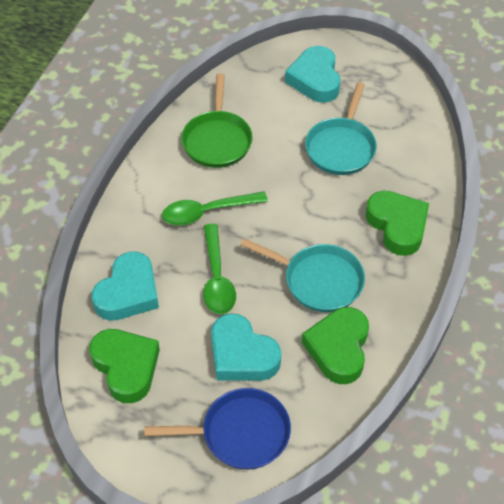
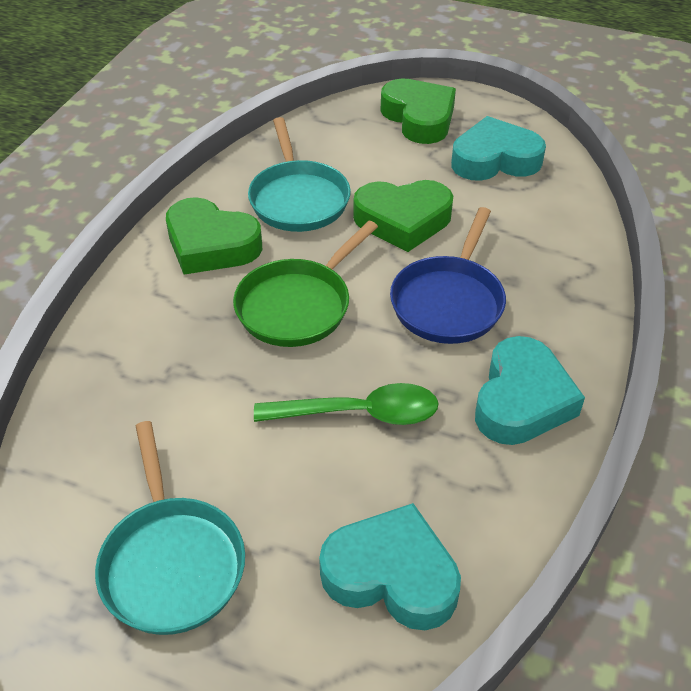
green spoon: 2 -> 1

